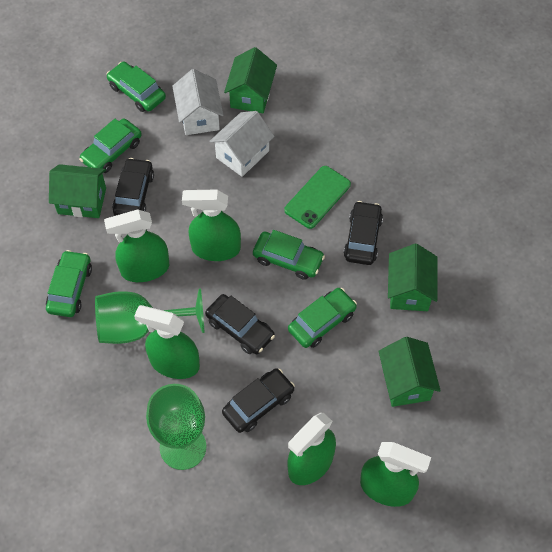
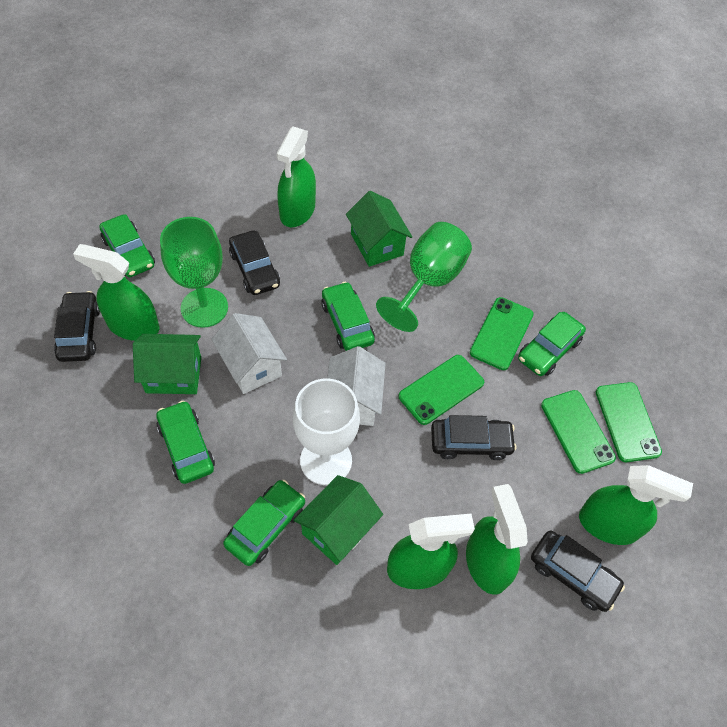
green house: 4 -> 3
green phone: 1 -> 4
white goblet: 0 -> 1

